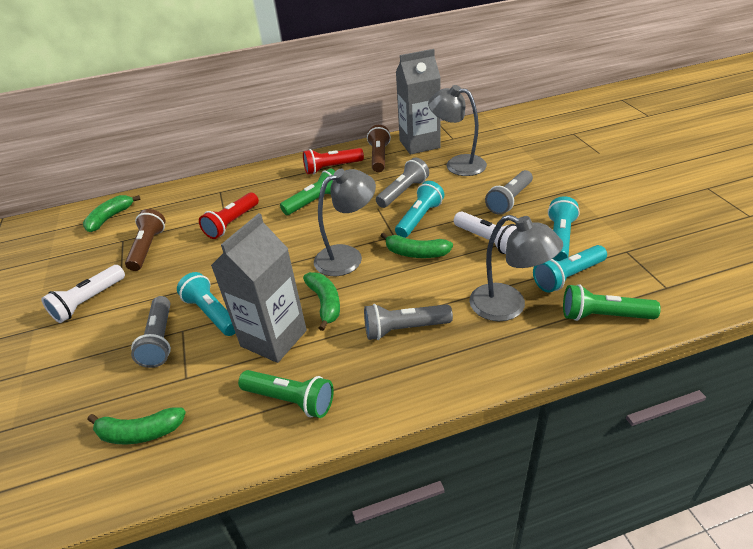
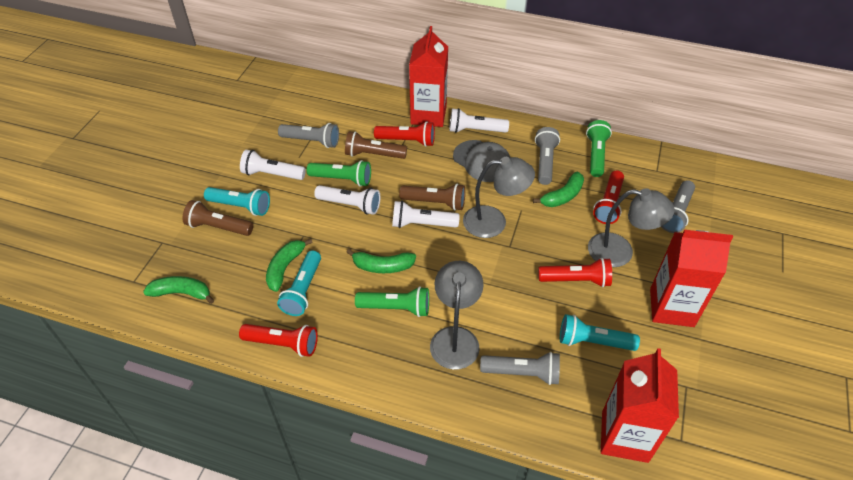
brown flashlight: 2 -> 3
grey cap: 0 -> 1
grey carton: 2 -> 0
red carton: 0 -> 3
red flashlight: 2 -> 4
turquoise flashlight: 4 -> 3
white flashlight: 2 -> 4

